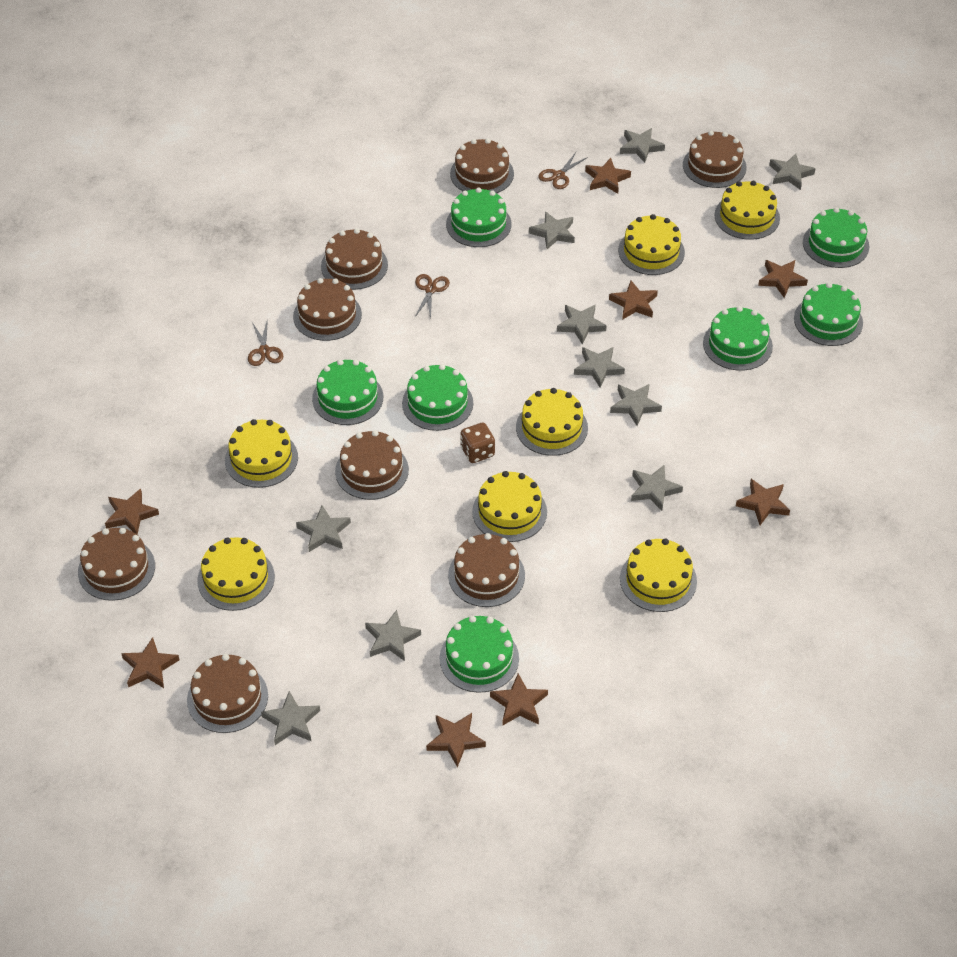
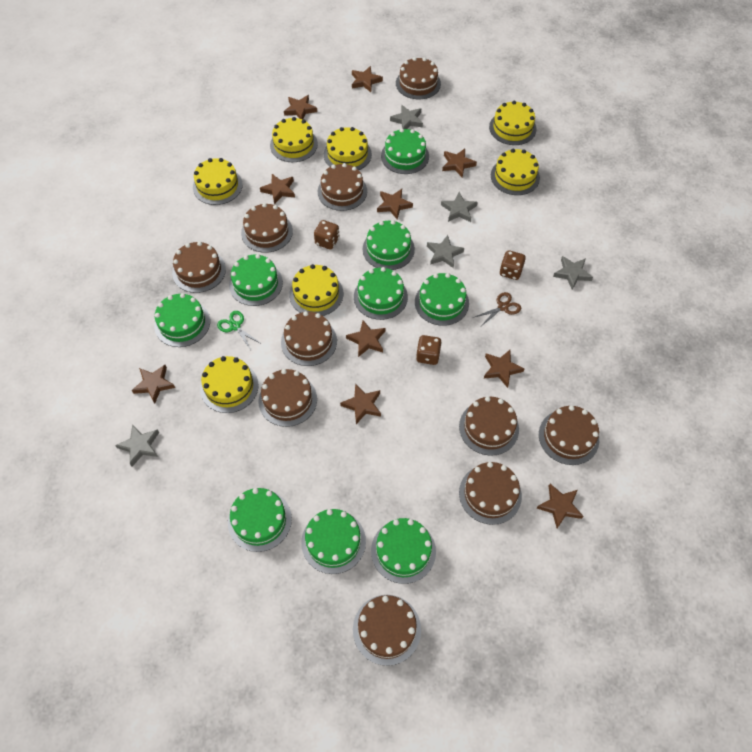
brown cake: 8 -> 10
brown dice: 1 -> 3
brown scissors: 3 -> 1
brown star: 8 -> 10
green cake: 7 -> 9
green scissors: 0 -> 1
grey star: 10 -> 5

